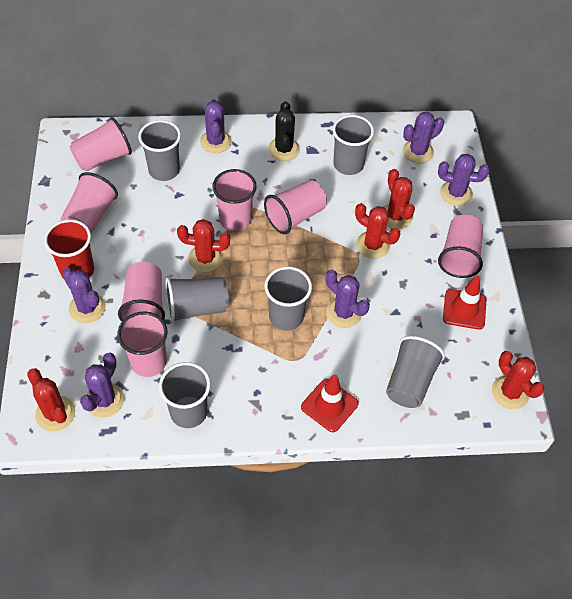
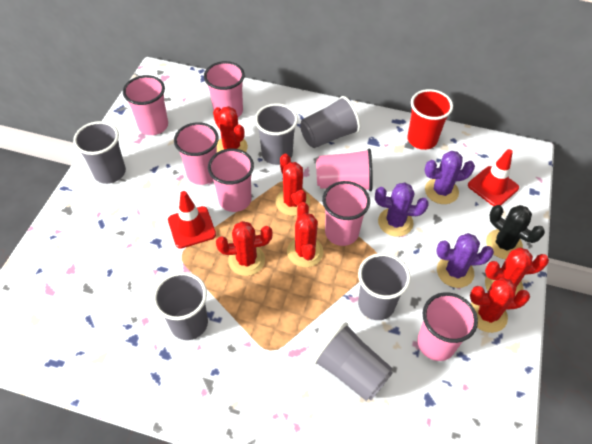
purple cactus: 6 -> 3
red cactus: 5 -> 6

